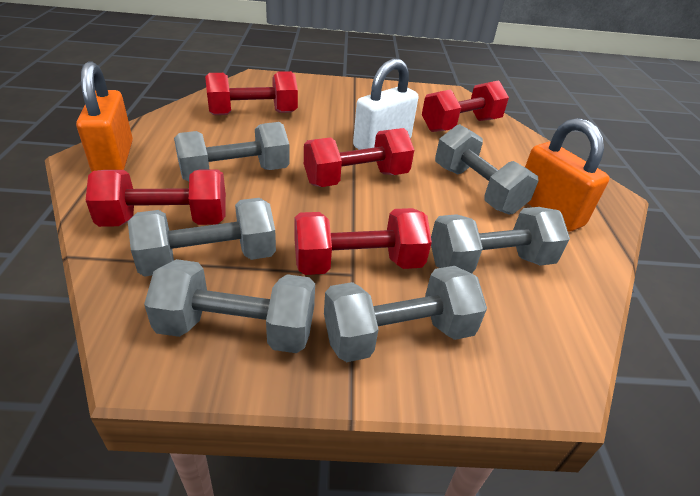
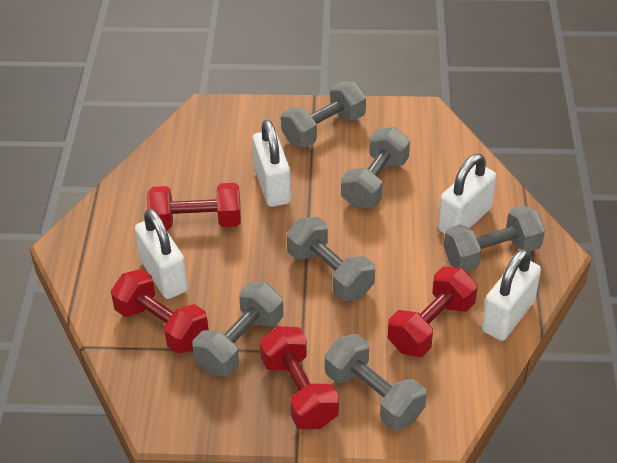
orange padlock: 2 -> 0
red dumbbell: 5 -> 4
white padlock: 1 -> 4

